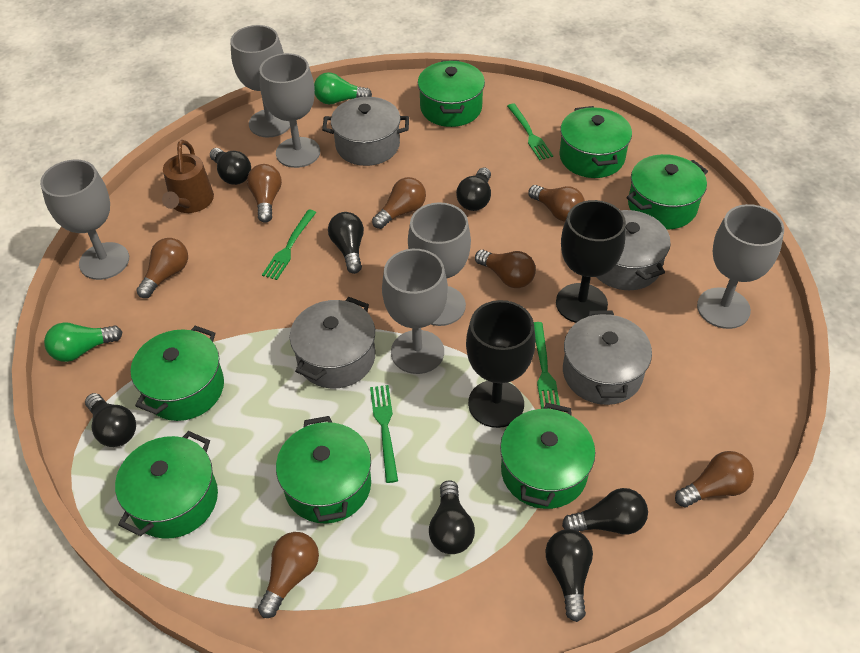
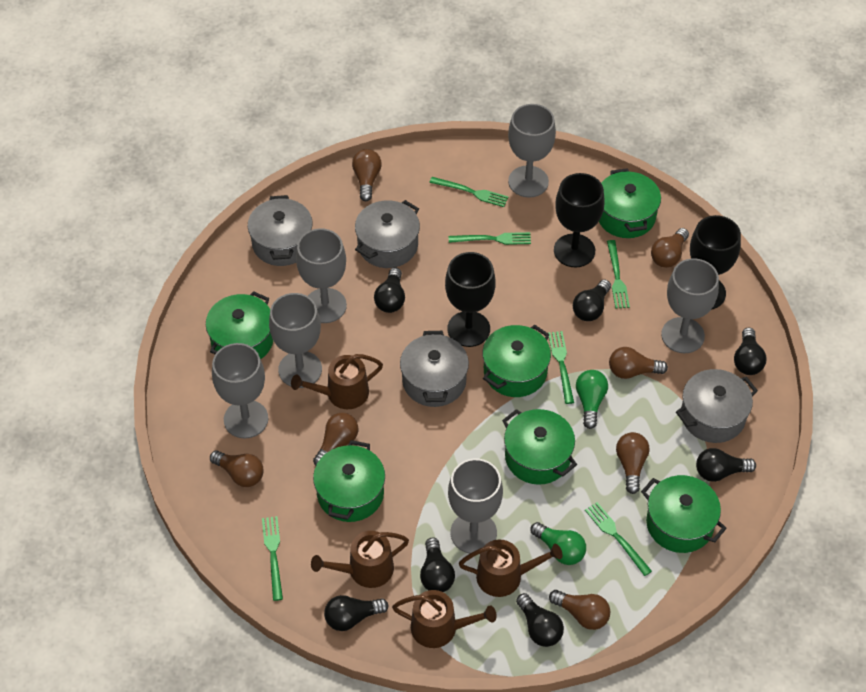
black goblet: 2 -> 3
brown watering can: 1 -> 4
green fork: 4 -> 6
green pot: 7 -> 6

